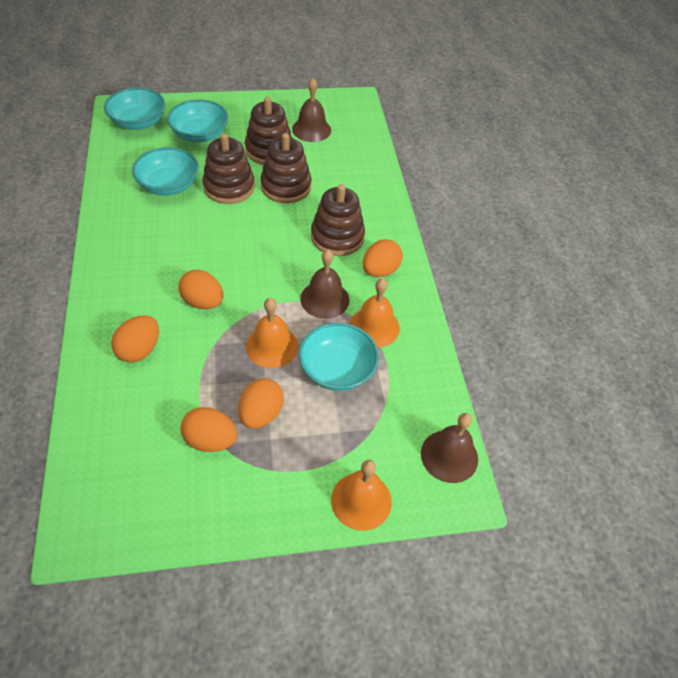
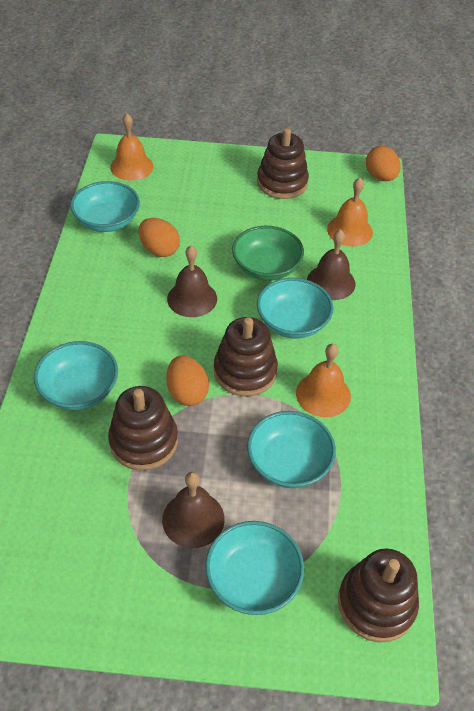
green bowl: 0 -> 1
orange egg: 5 -> 3
turquoise bowl: 4 -> 5

